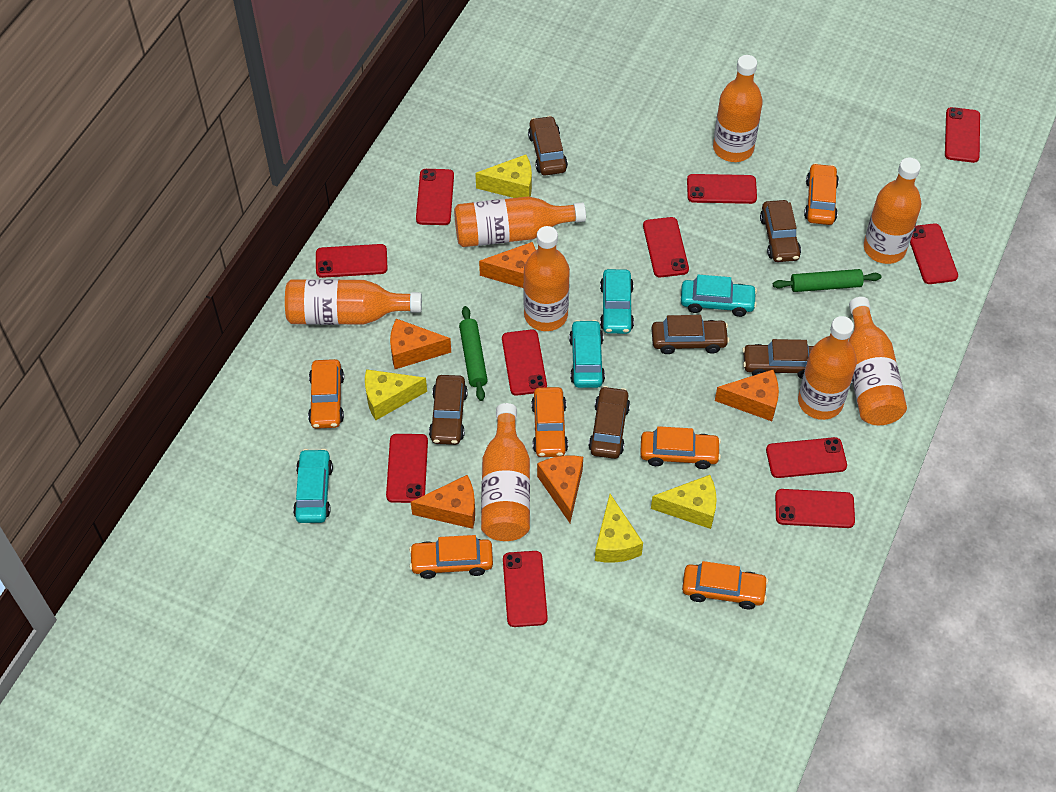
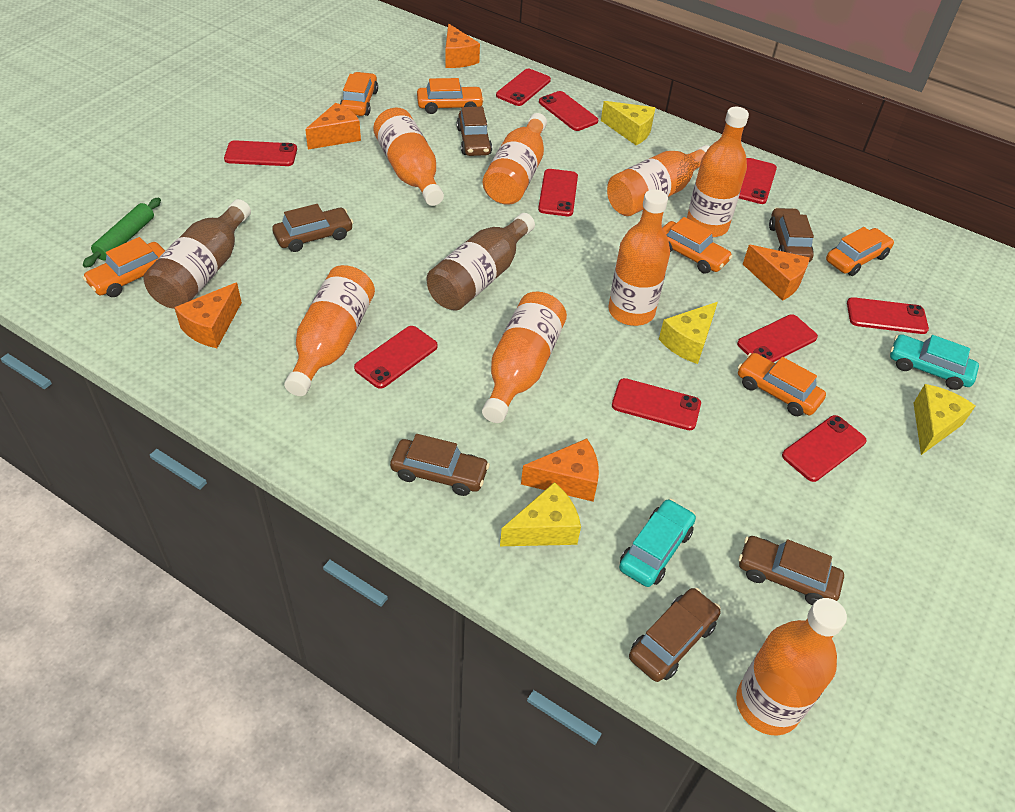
brown bottle: 0 -> 2
green rolling pin: 2 -> 1
red phone: 11 -> 10
turquoise car: 4 -> 2

